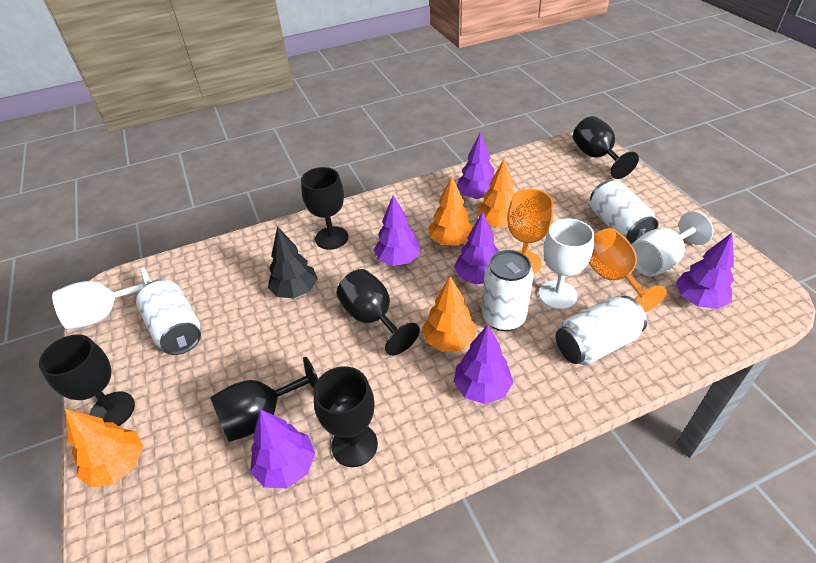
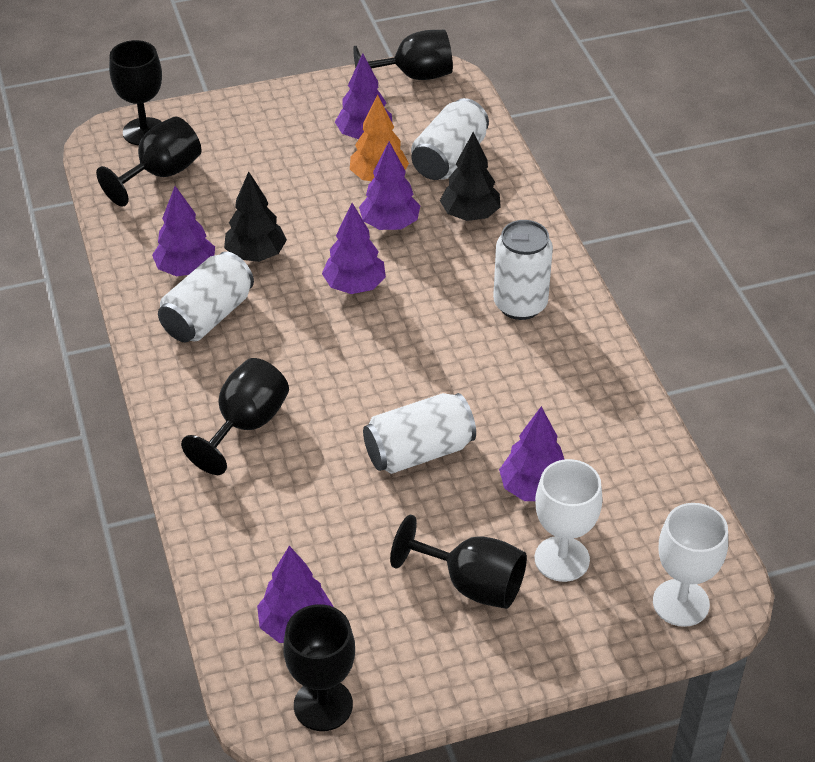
black tree: 1 -> 2
orange goblet: 2 -> 0
orange tree: 4 -> 1
white goblet: 3 -> 2

